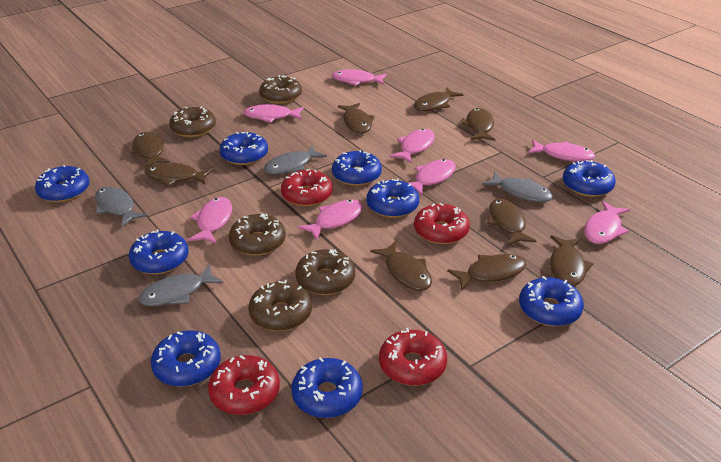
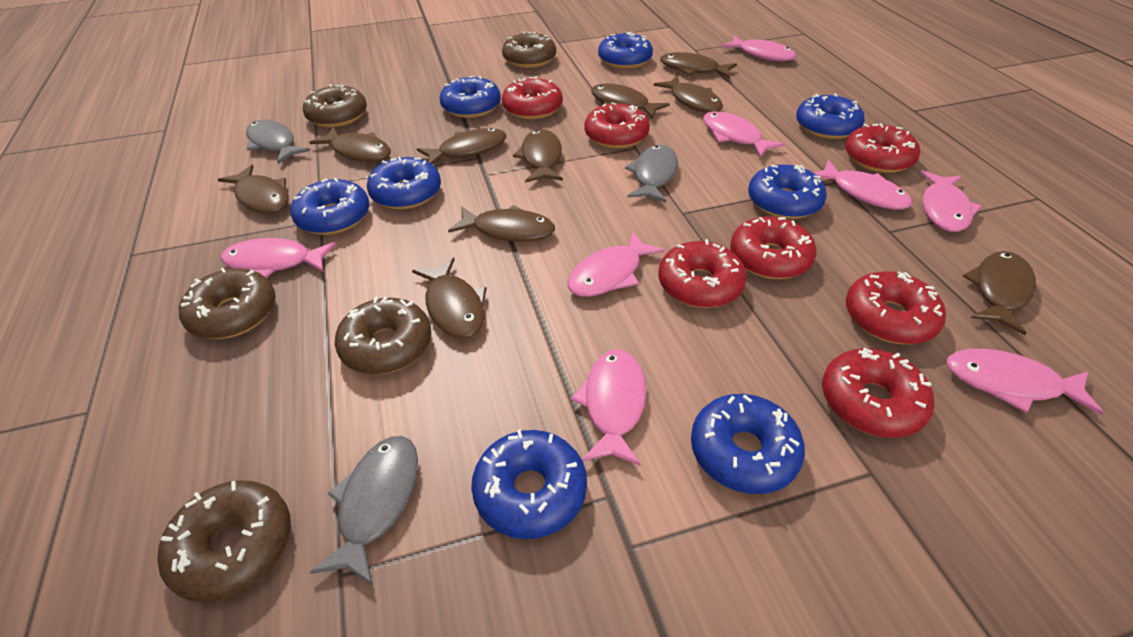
blue donut: 9 -> 8
brown fish: 9 -> 10
grey fish: 4 -> 3
red donut: 4 -> 7

